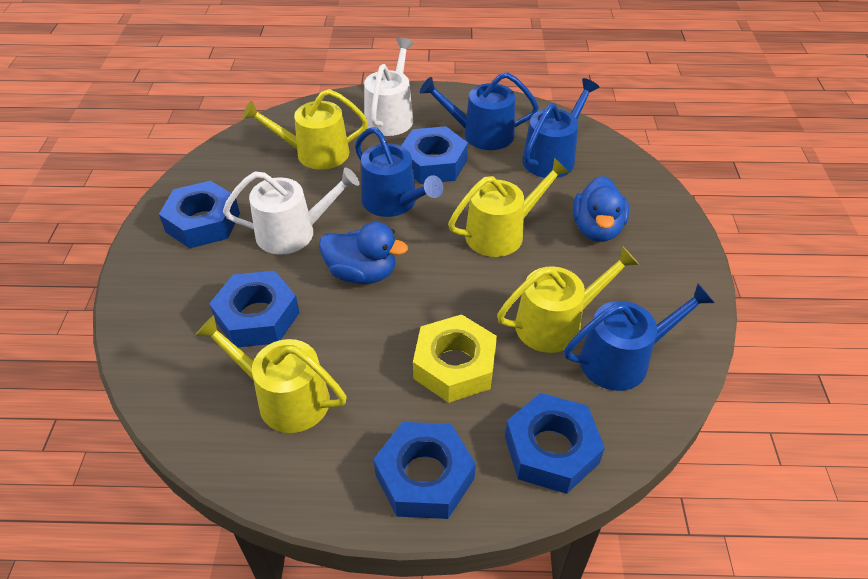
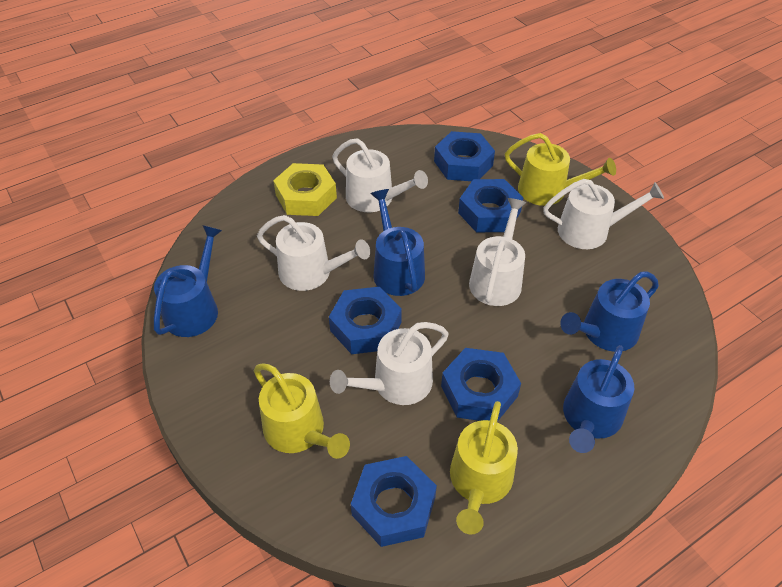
blue duck: 2 -> 0
white watering can: 2 -> 5
yellow watering can: 4 -> 3

